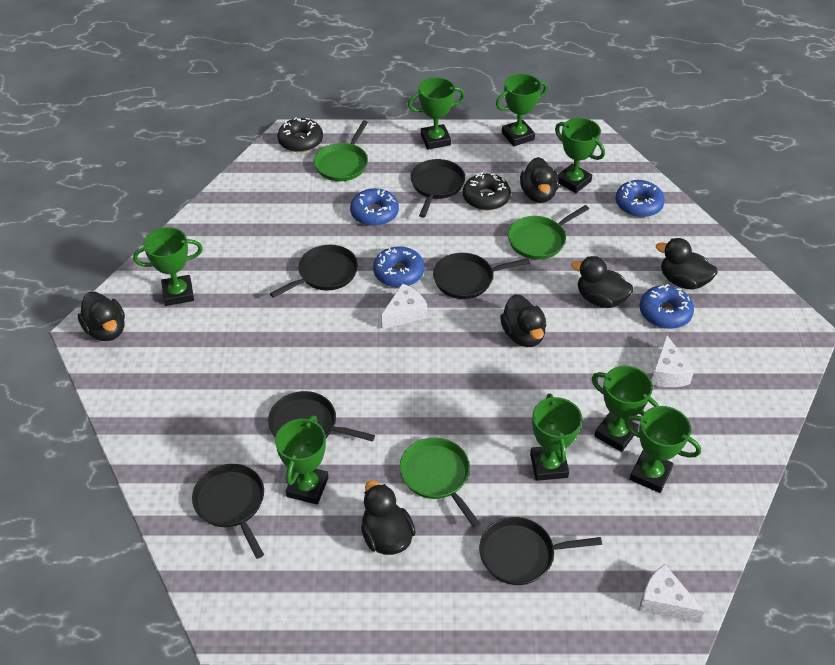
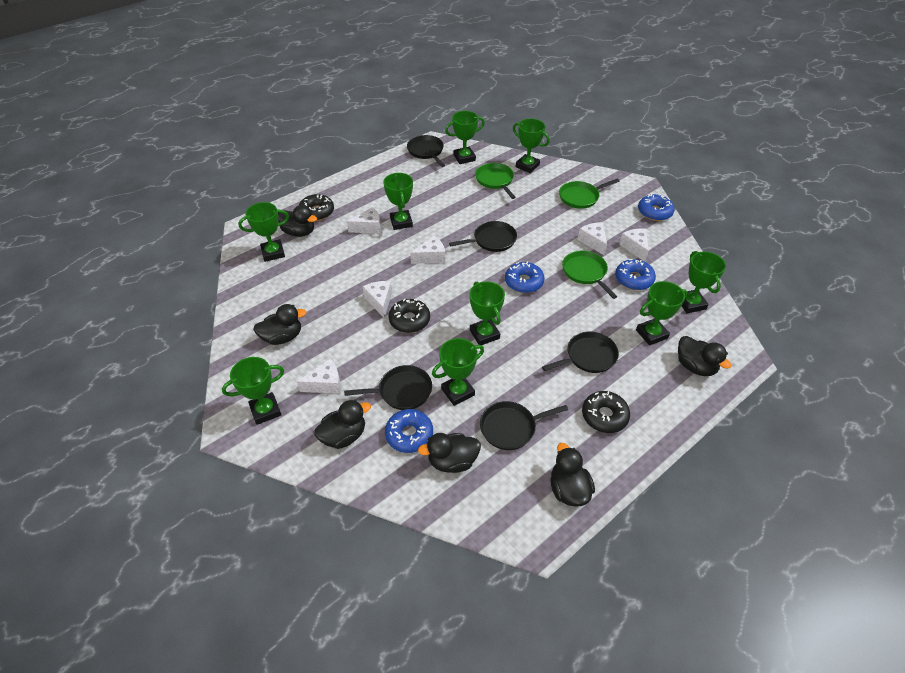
black donut: 2 -> 3
black pan: 6 -> 5
green trophy: 8 -> 9
white cheese: 3 -> 6

